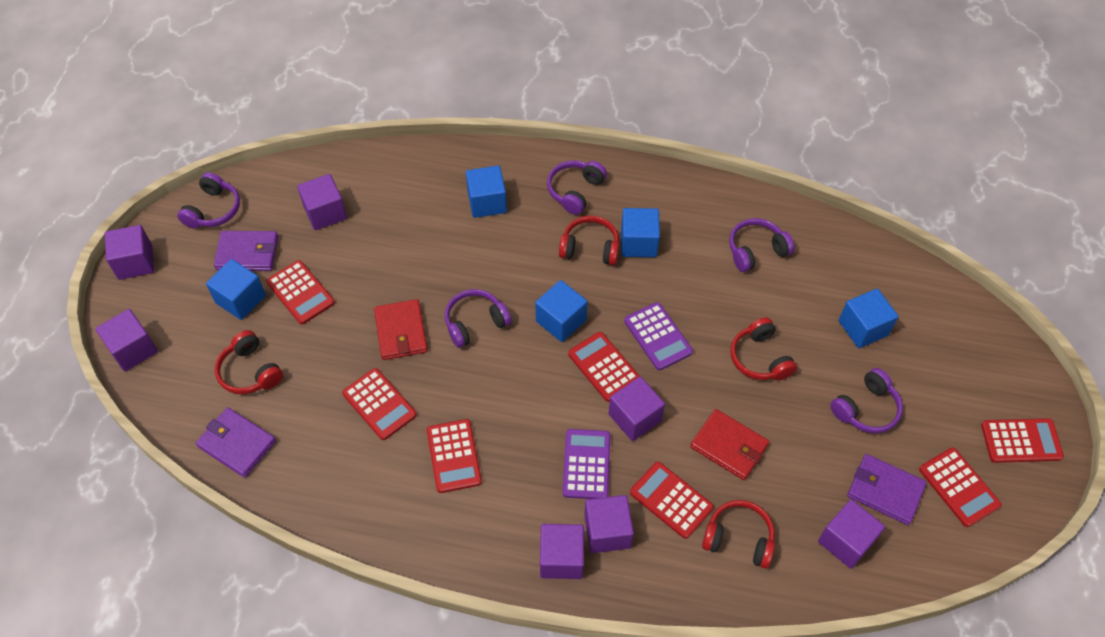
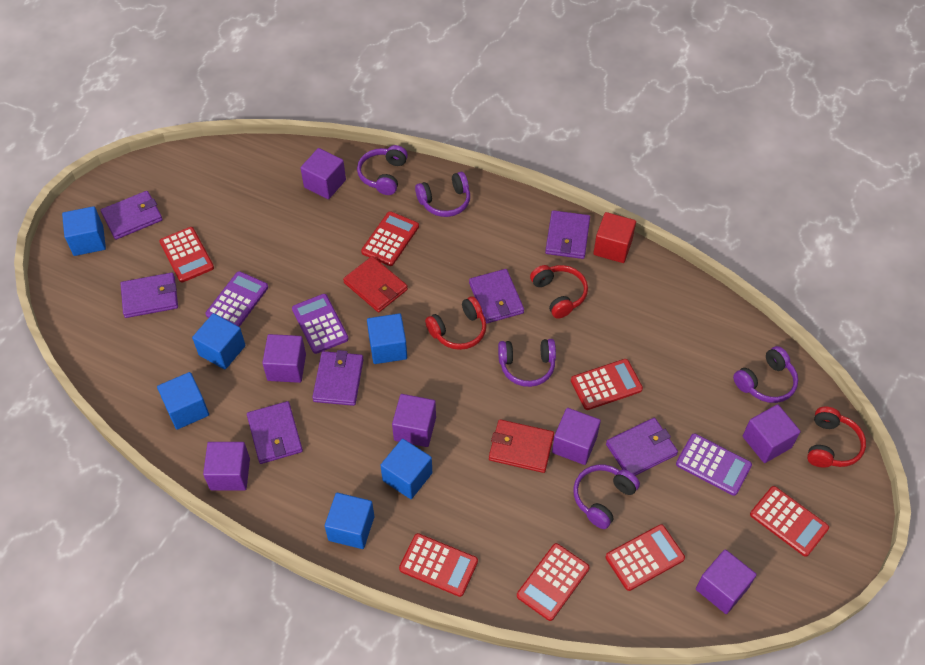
blue cube: 5 -> 6
purple calculator: 2 -> 3
purple wallet: 3 -> 7
red cube: 0 -> 1
red headphones: 4 -> 3

